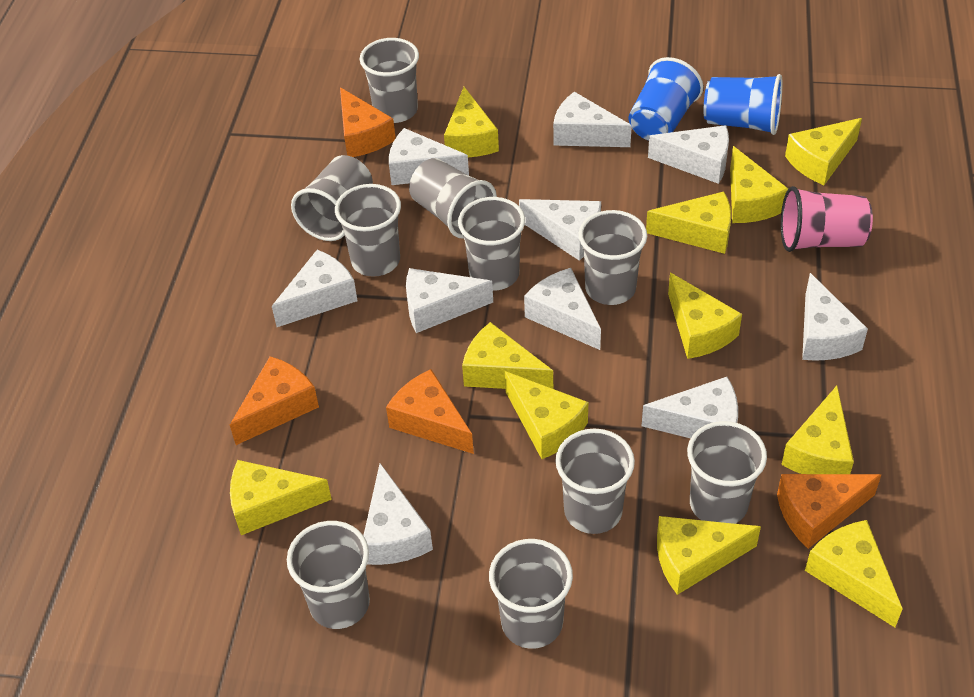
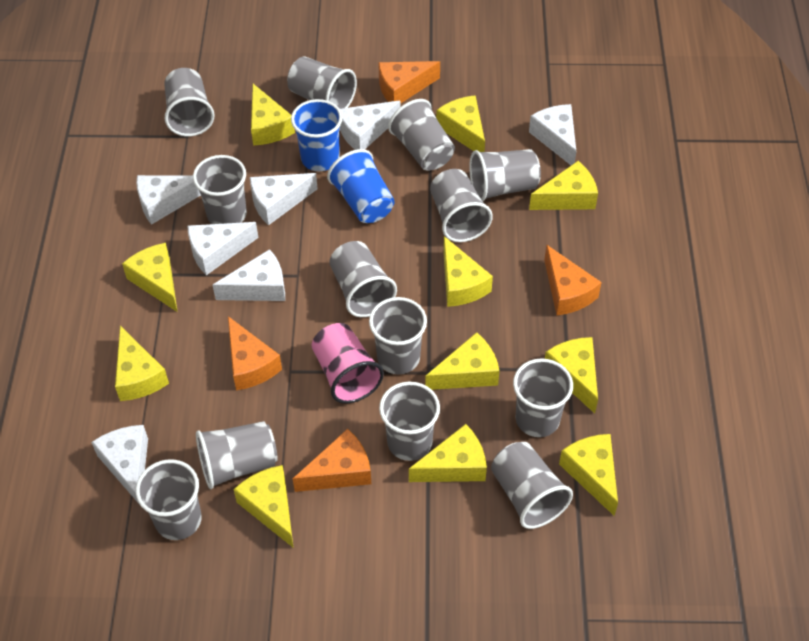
grey cup: 10 -> 13
white cheese: 10 -> 7

